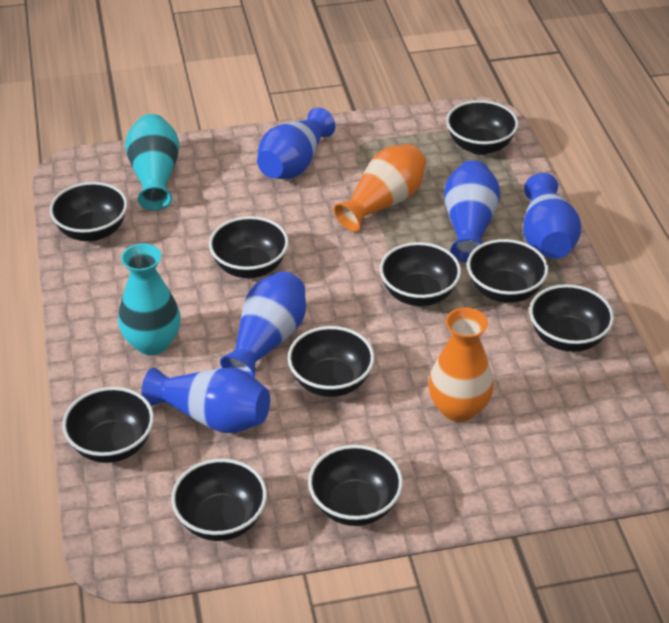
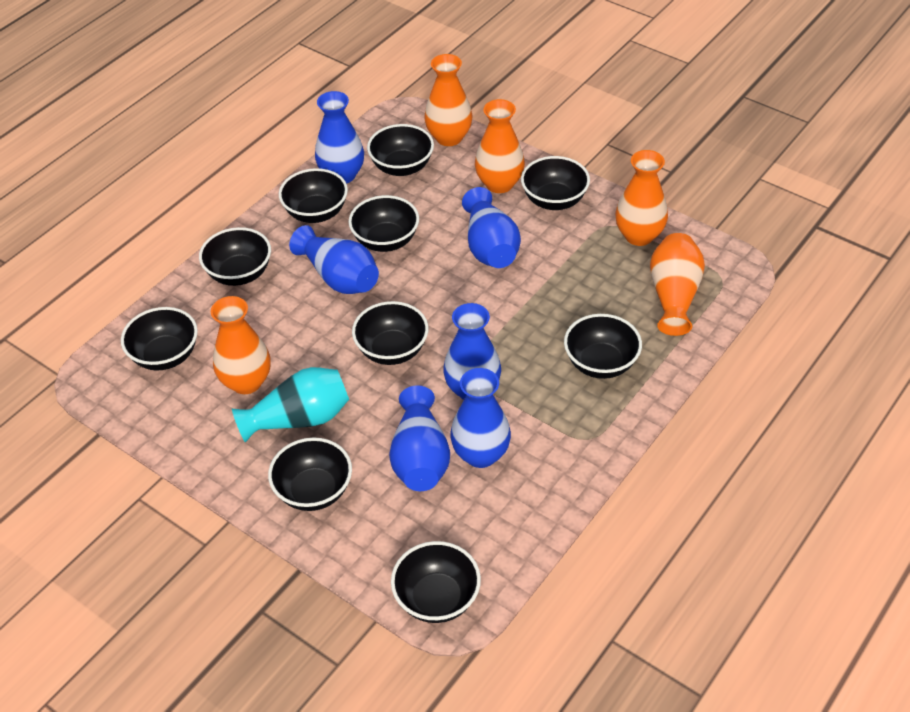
blue vase: 5 -> 6
orange vase: 2 -> 5
turquoise vase: 2 -> 1

